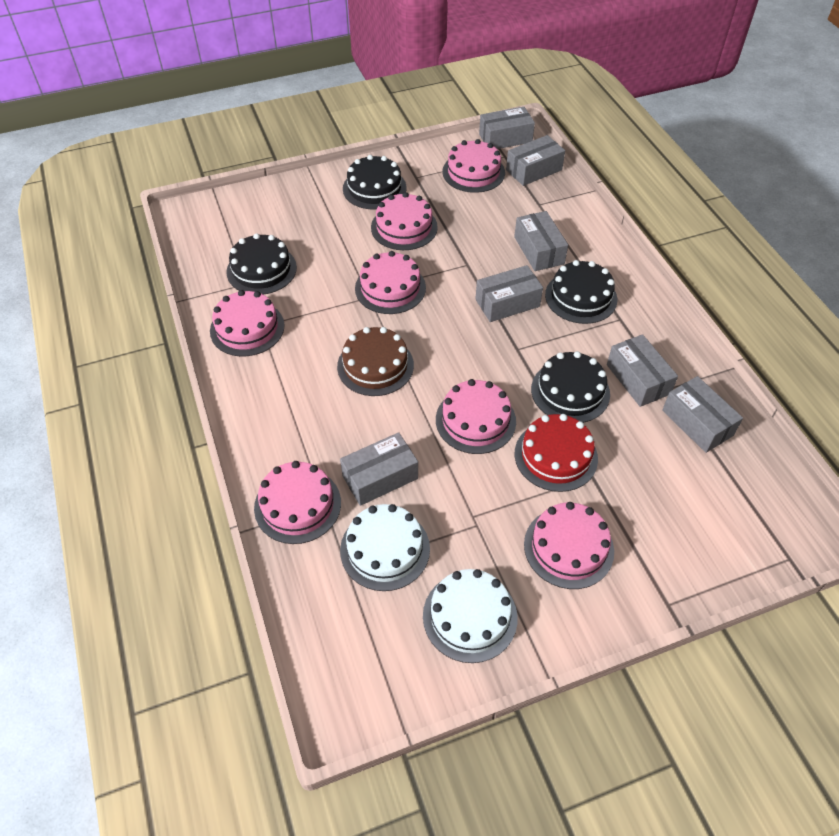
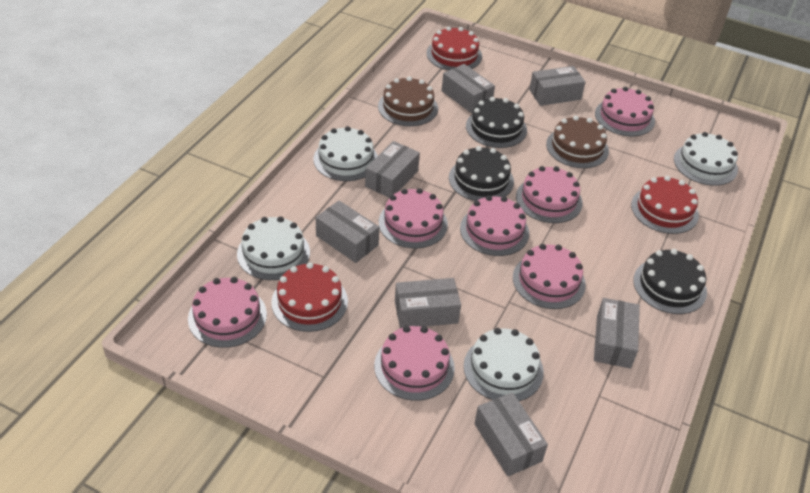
black cake: 4 -> 3
brown cake: 1 -> 2
red cake: 1 -> 3
white cake: 2 -> 4

